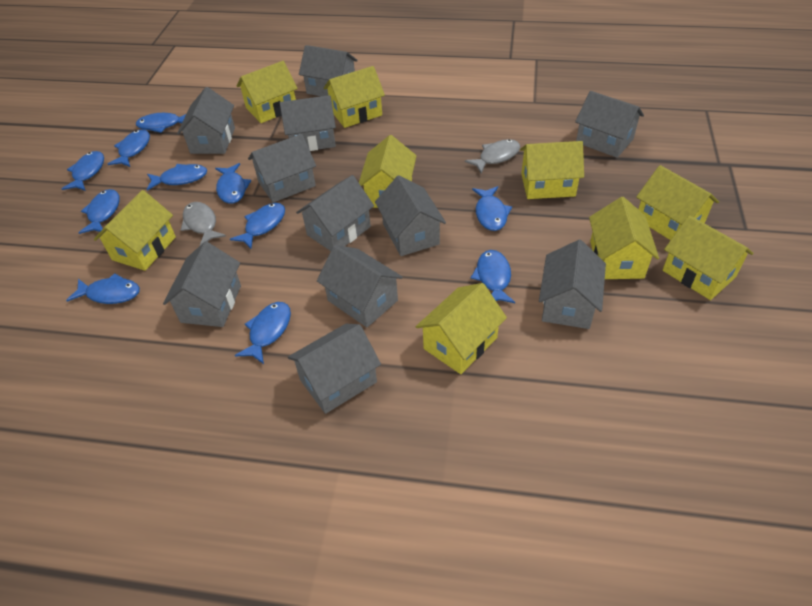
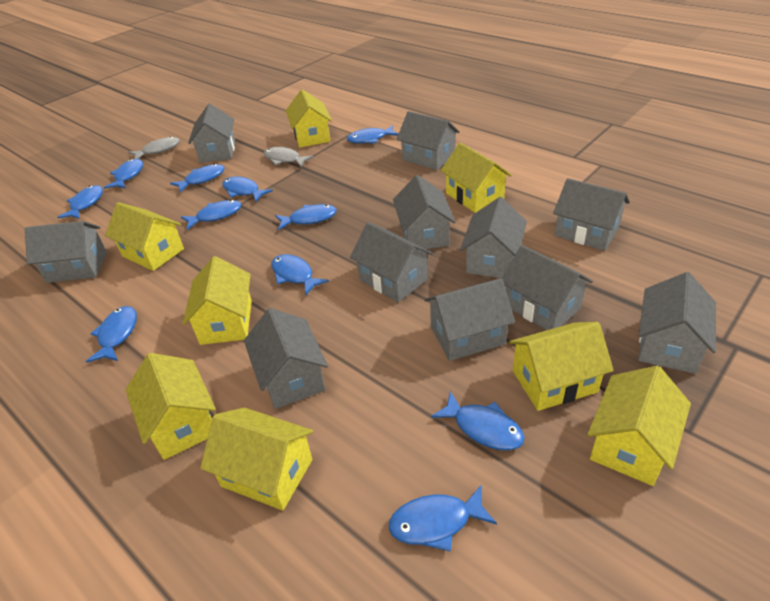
yellow house: 9 -> 8

